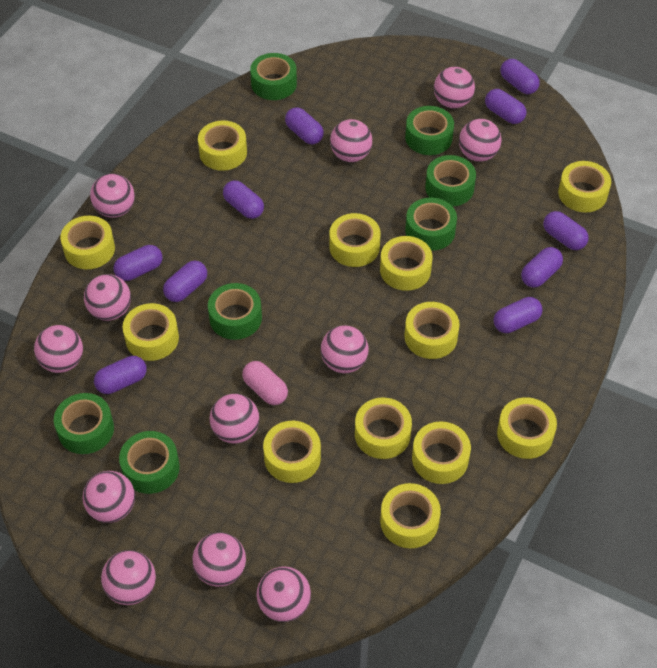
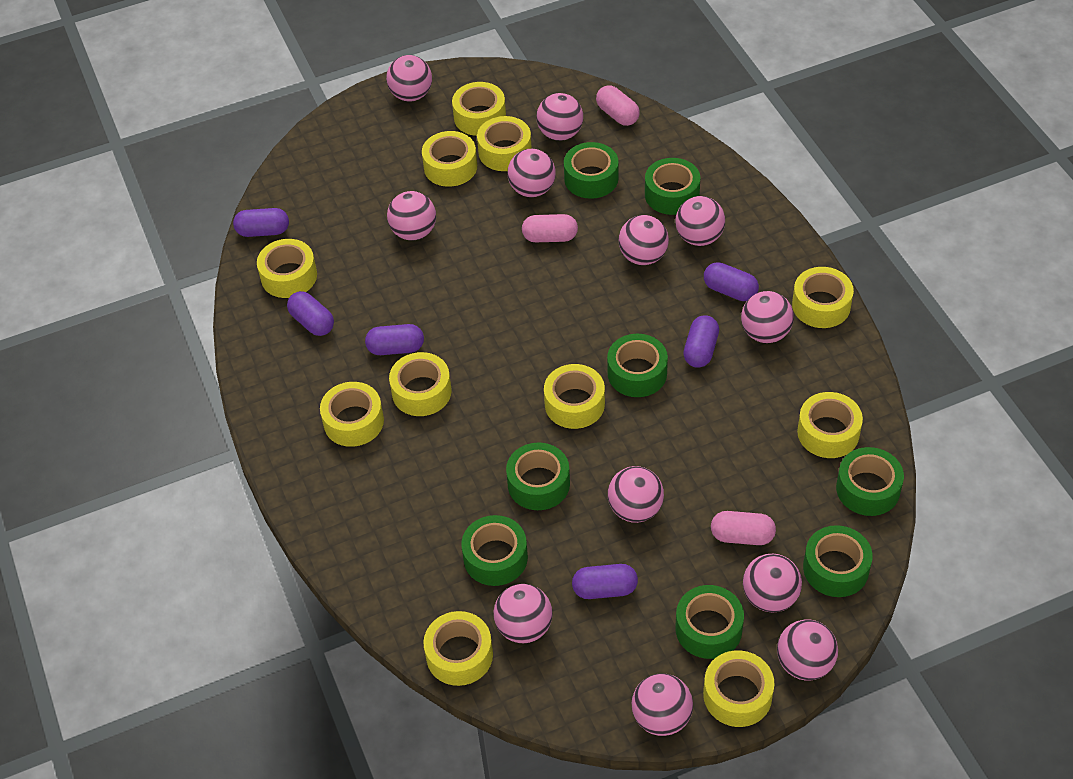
green tape: 7 -> 8
pink capsule: 1 -> 3
purple capsule: 10 -> 6
yellow tape: 12 -> 11

